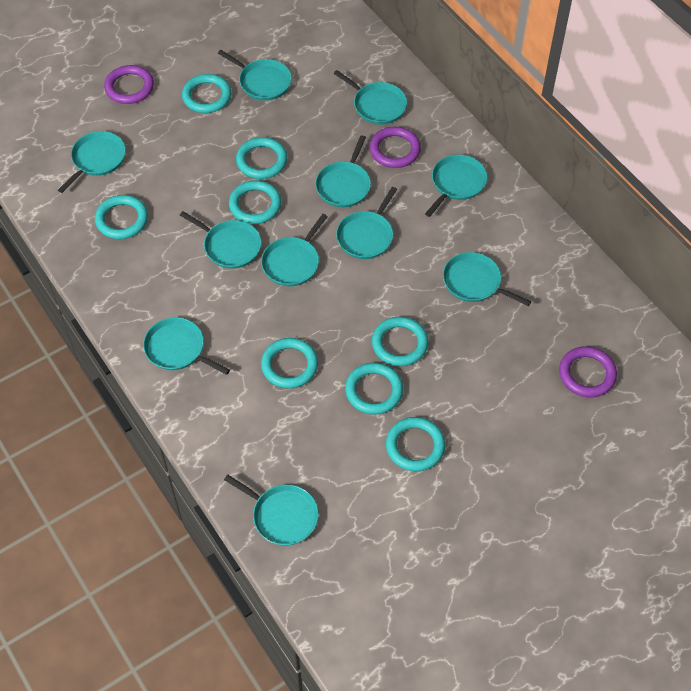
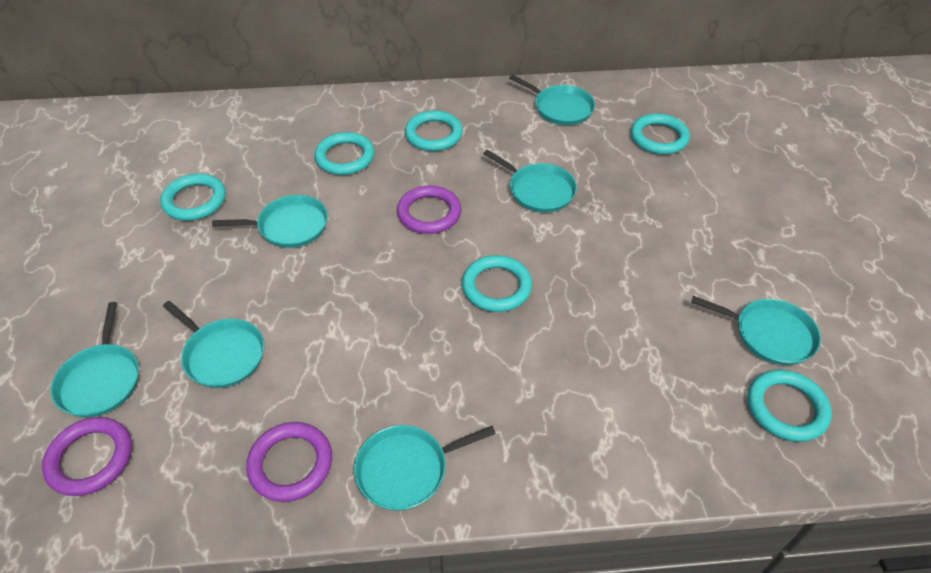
turquoise pan: 11 -> 7
turquoise ring: 8 -> 6

